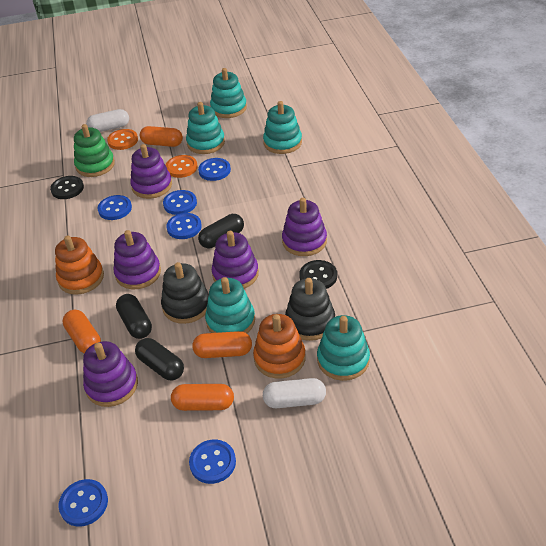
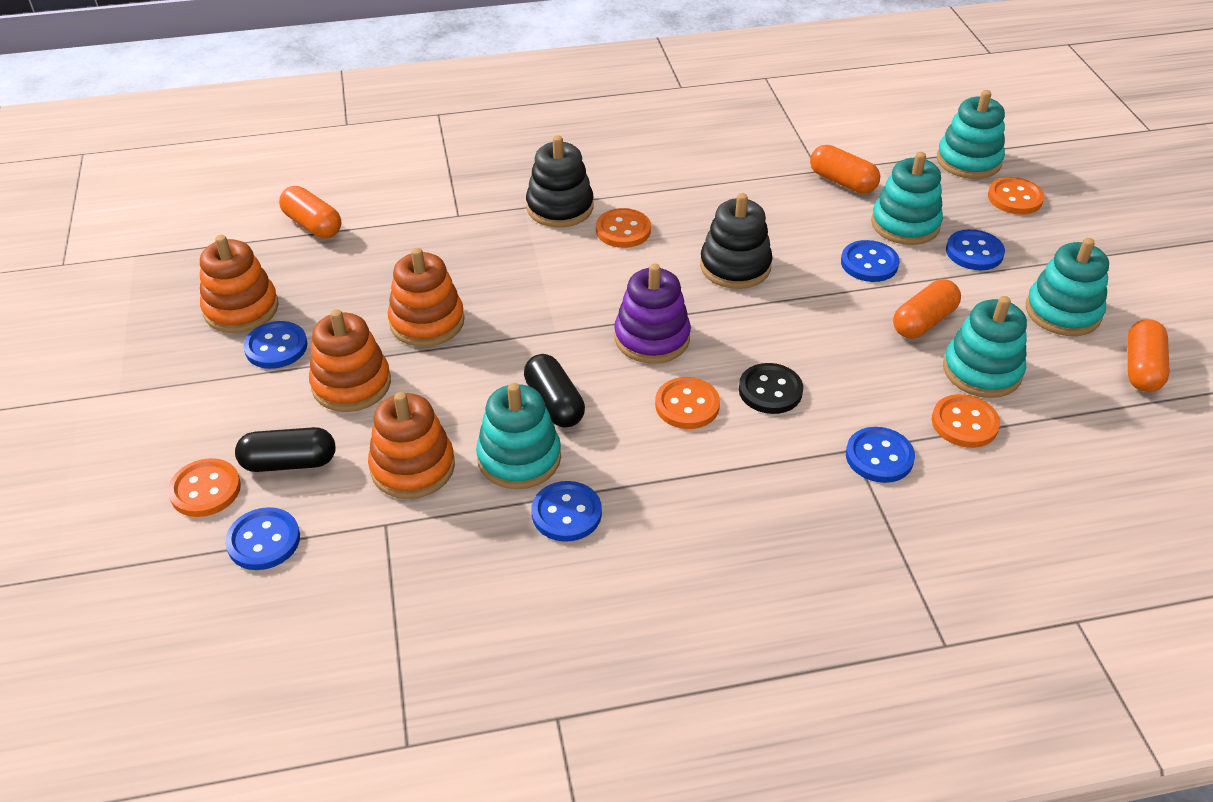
black button: 2 -> 1
black capsule: 3 -> 2
green stacking toy: 1 -> 0
orange button: 2 -> 5
orange stacking toy: 2 -> 4
purple stacking toy: 5 -> 1
white capsule: 2 -> 0

